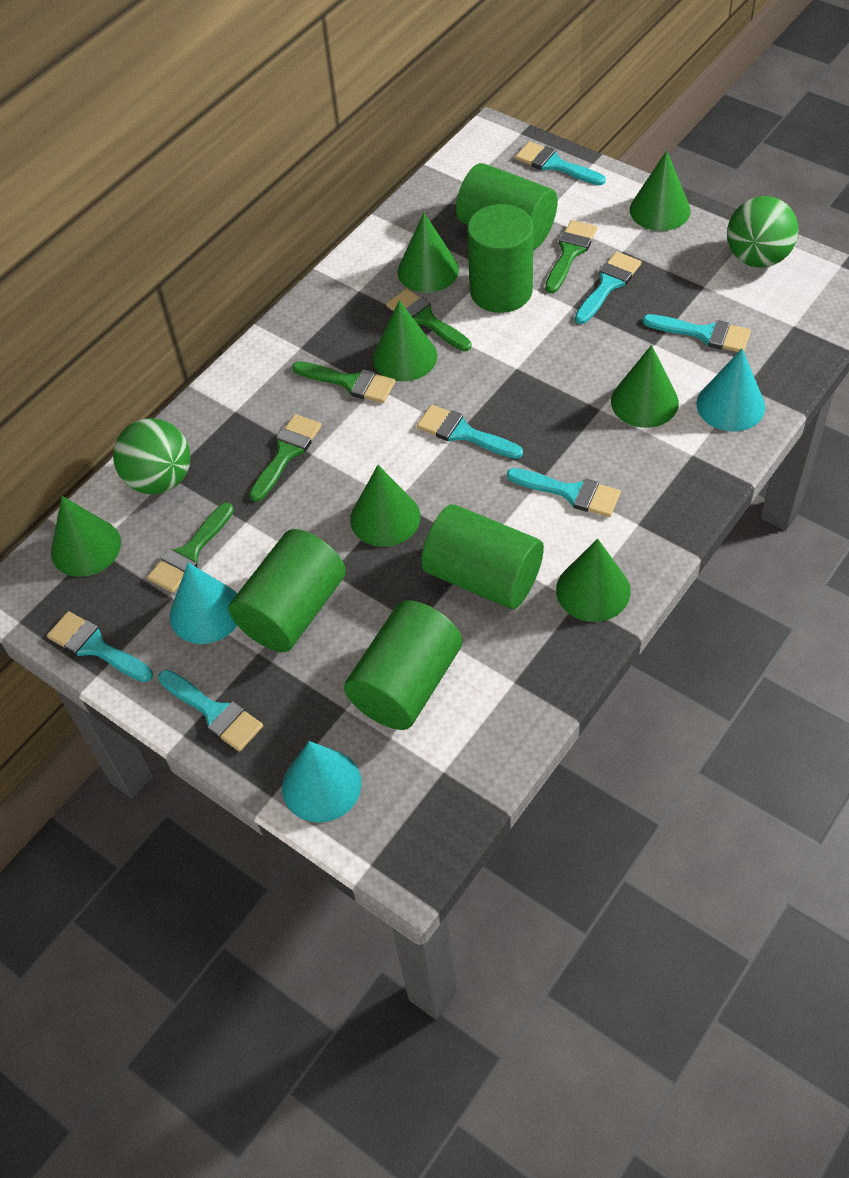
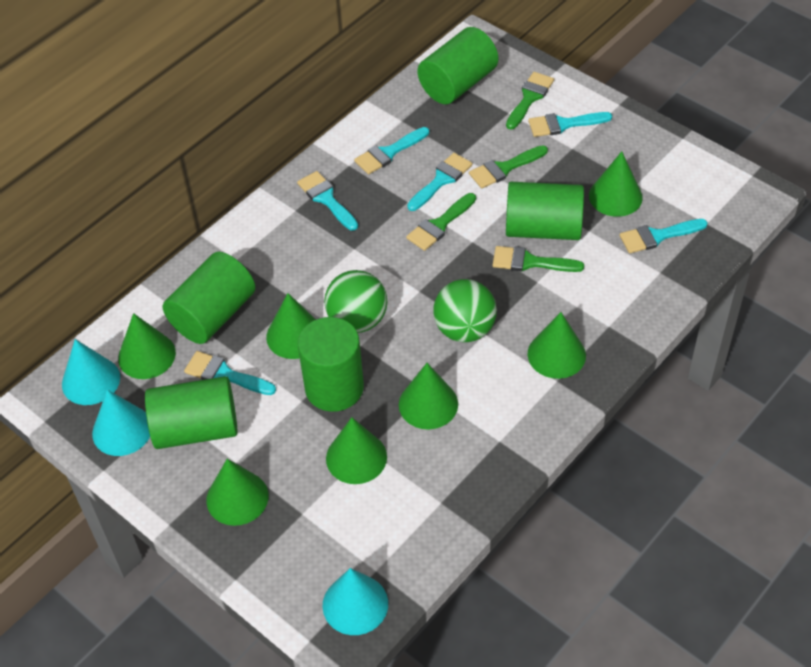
green brush: 5 -> 4
turquoise brush: 7 -> 6

